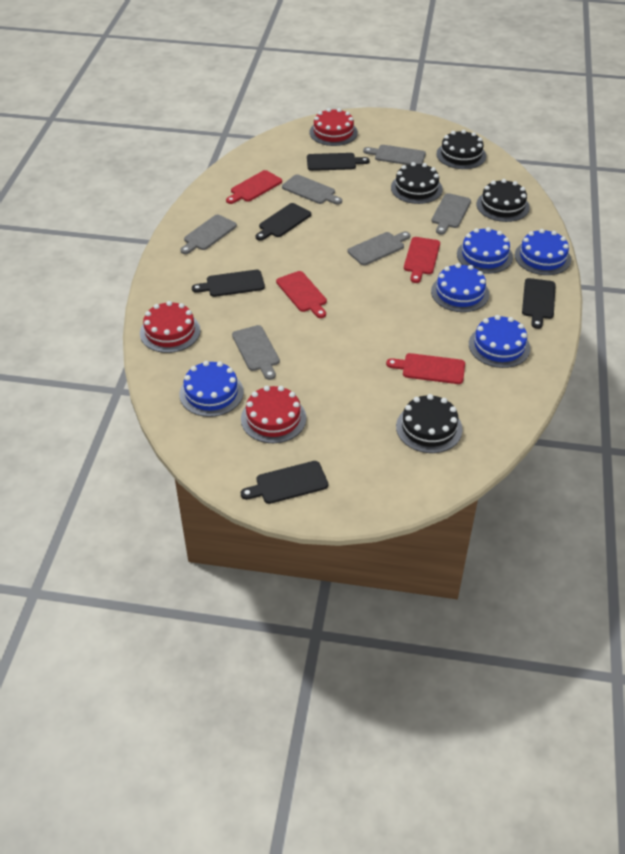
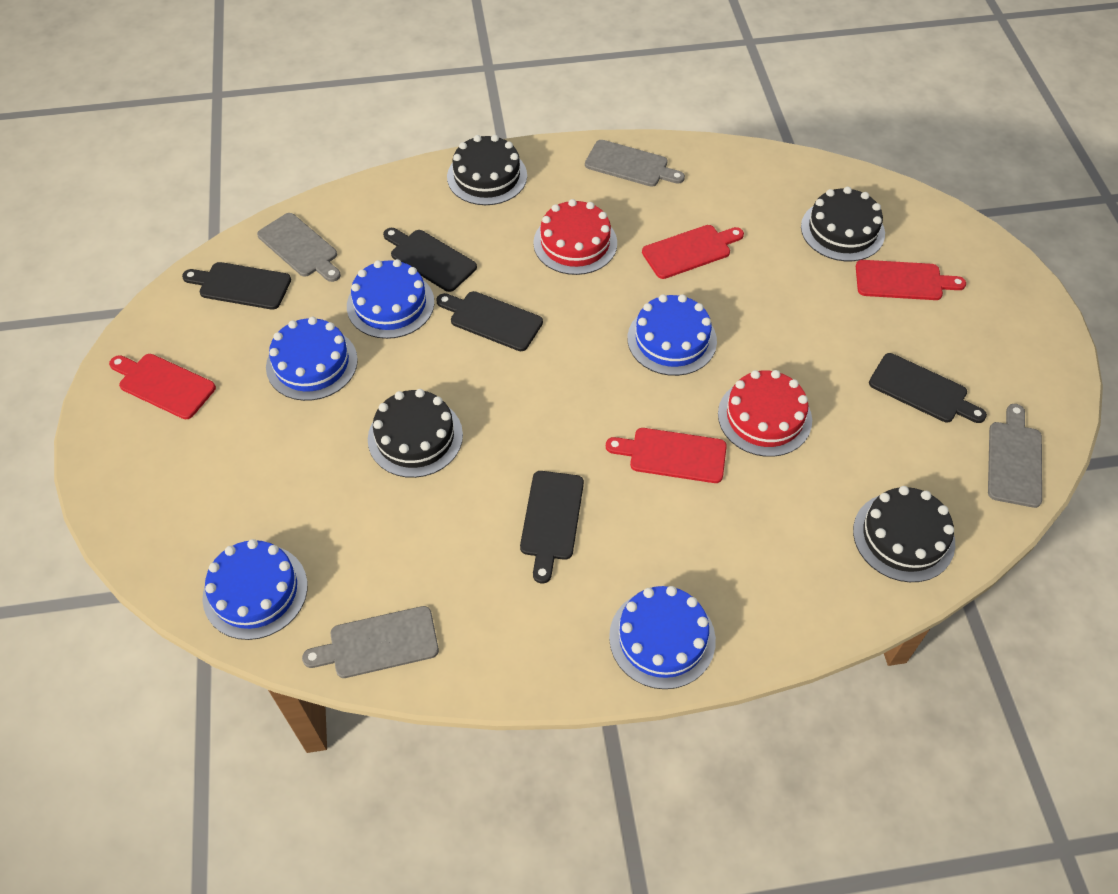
grey cutting board: 6 -> 4
red cake: 3 -> 2

